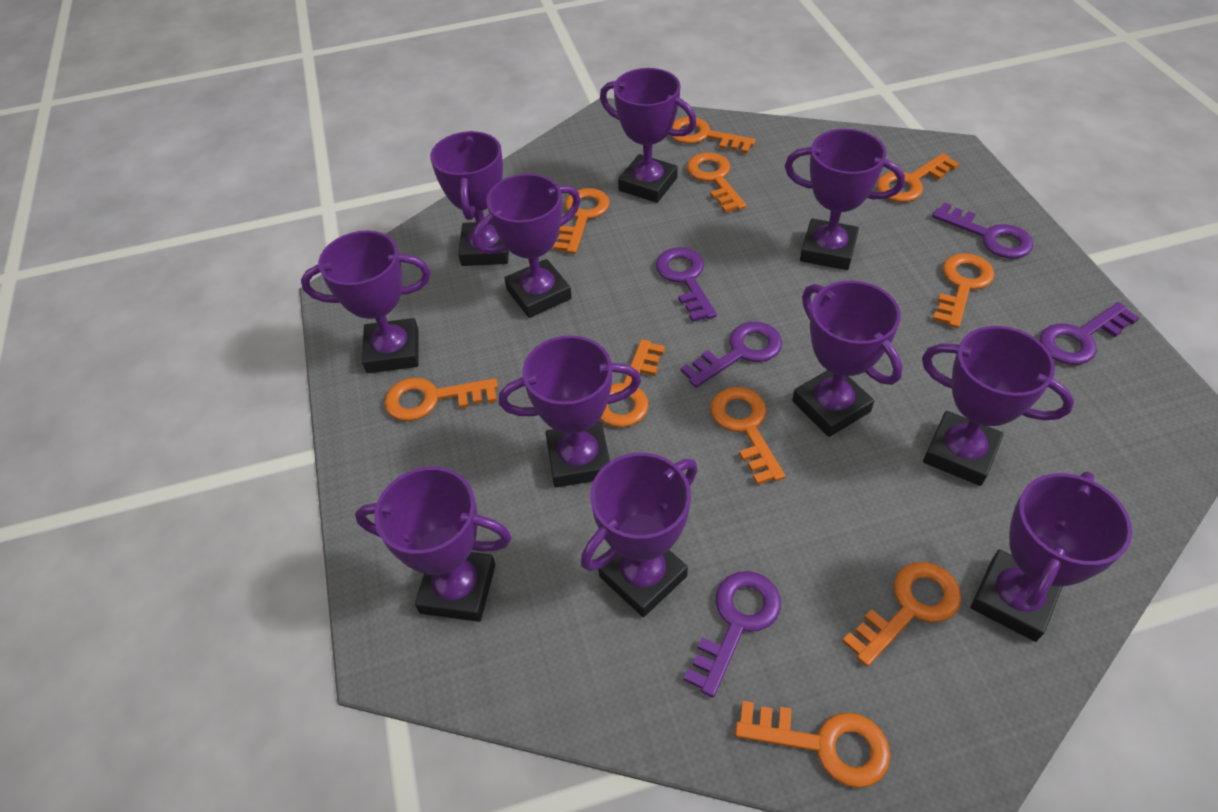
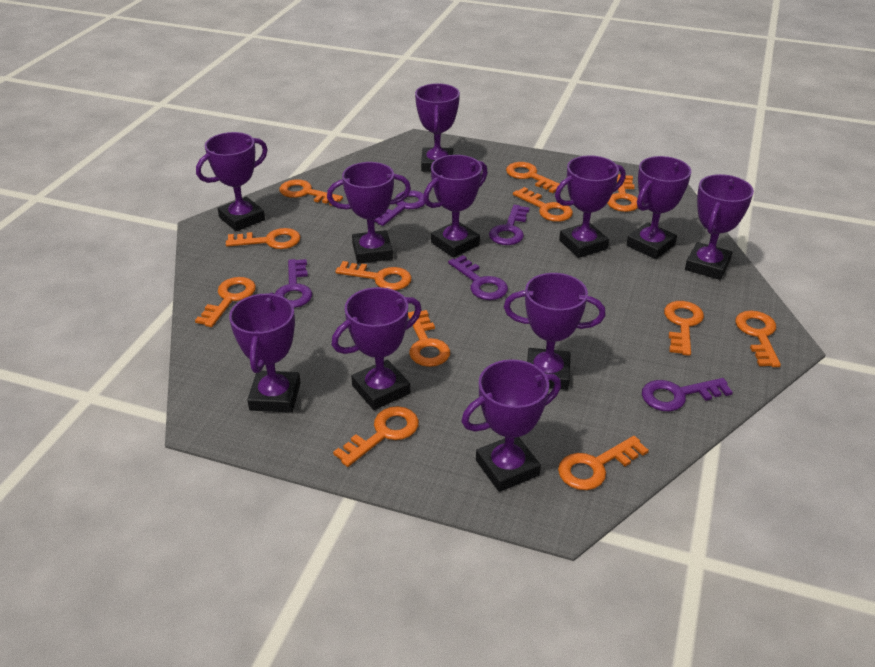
orange key: 10 -> 12

